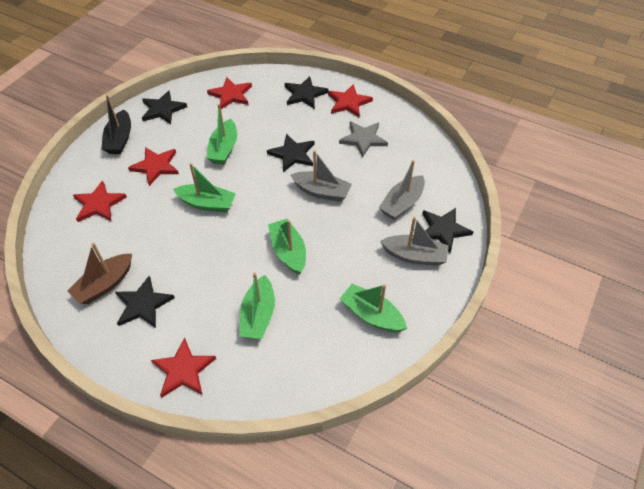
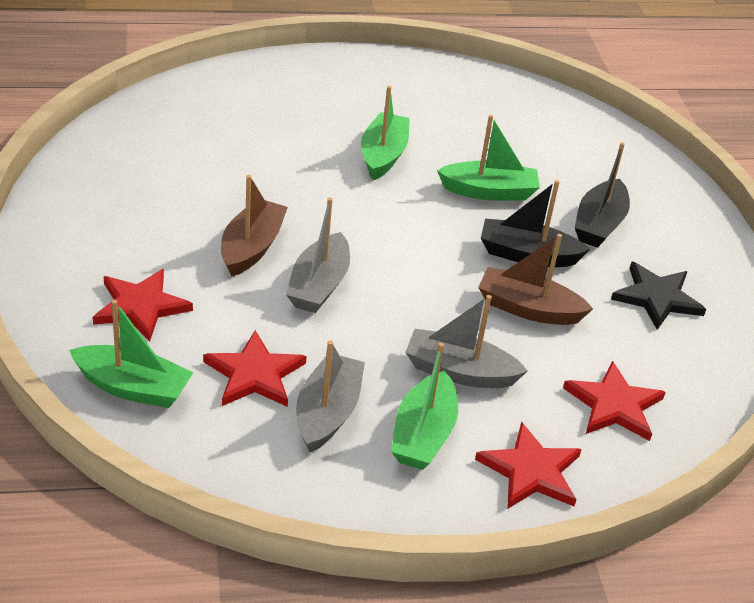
black boat: 1 -> 2
black star: 5 -> 1
brown boat: 1 -> 2
green boat: 5 -> 4
grey star: 1 -> 0
red star: 5 -> 4

